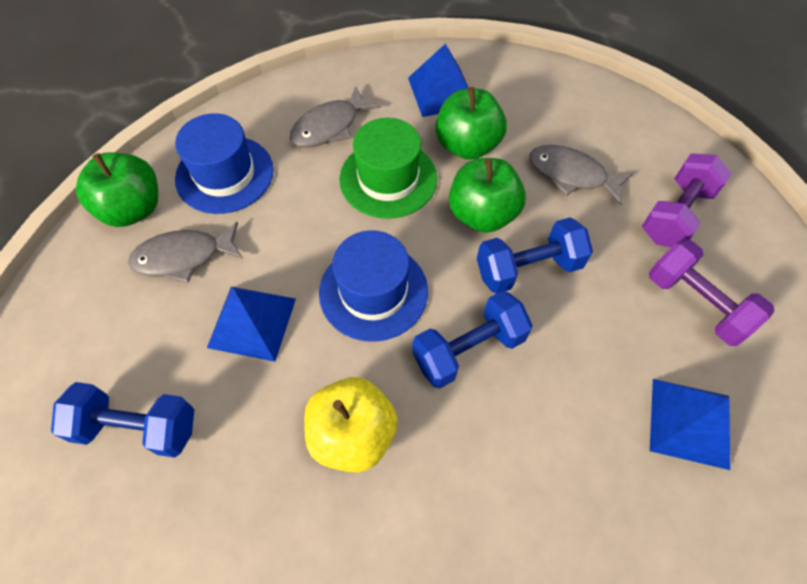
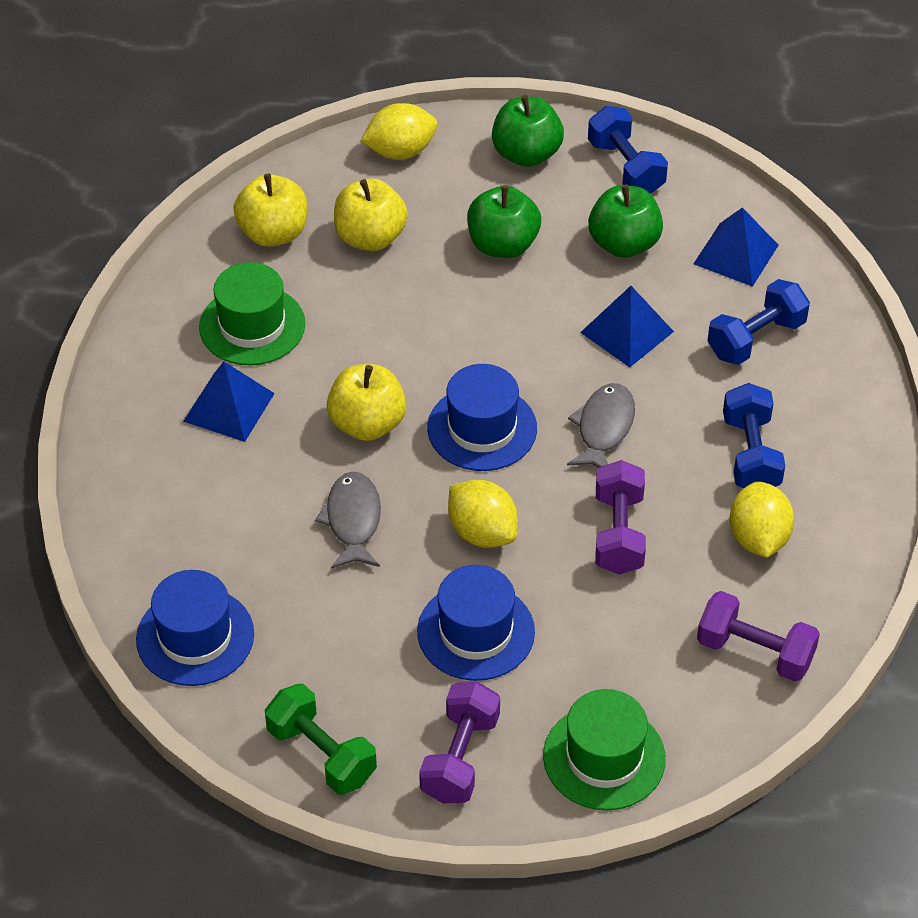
blue hat: 2 -> 3
green dumbbell: 0 -> 1
green hat: 1 -> 2
grey fish: 3 -> 2
purple dumbbell: 2 -> 3
yellow apple: 1 -> 3
yellow lemon: 0 -> 3

